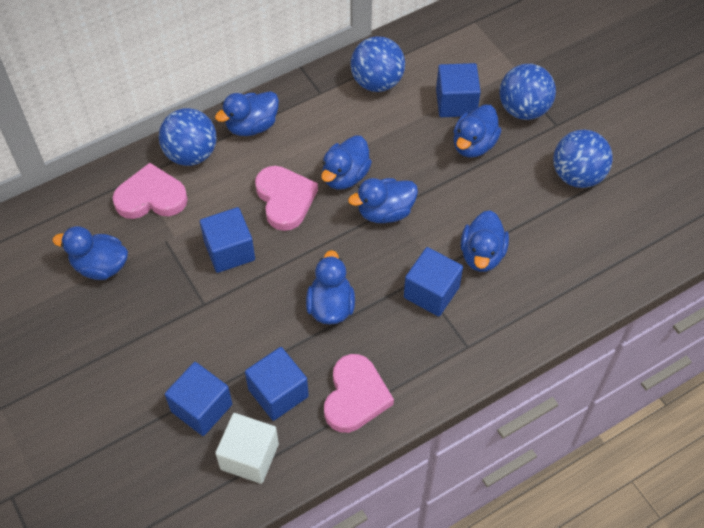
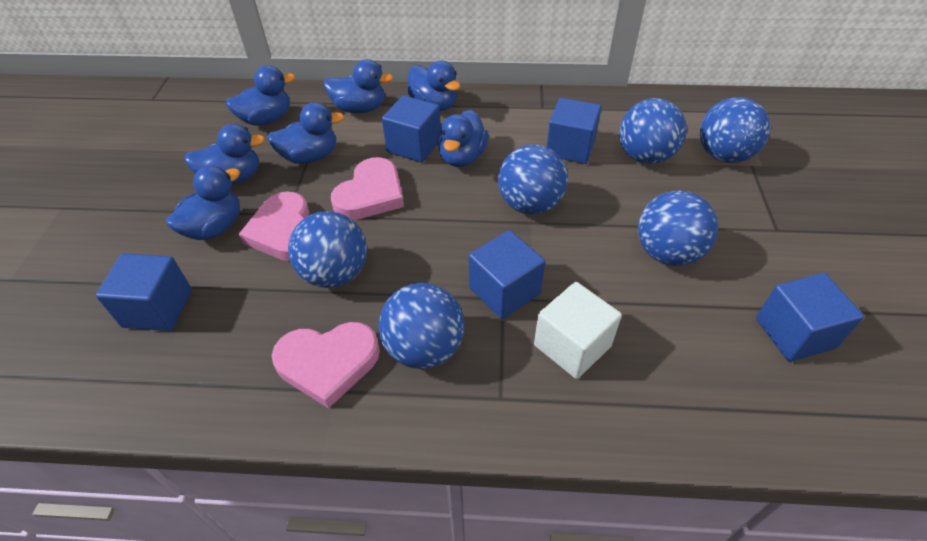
blue ball: 4 -> 6

